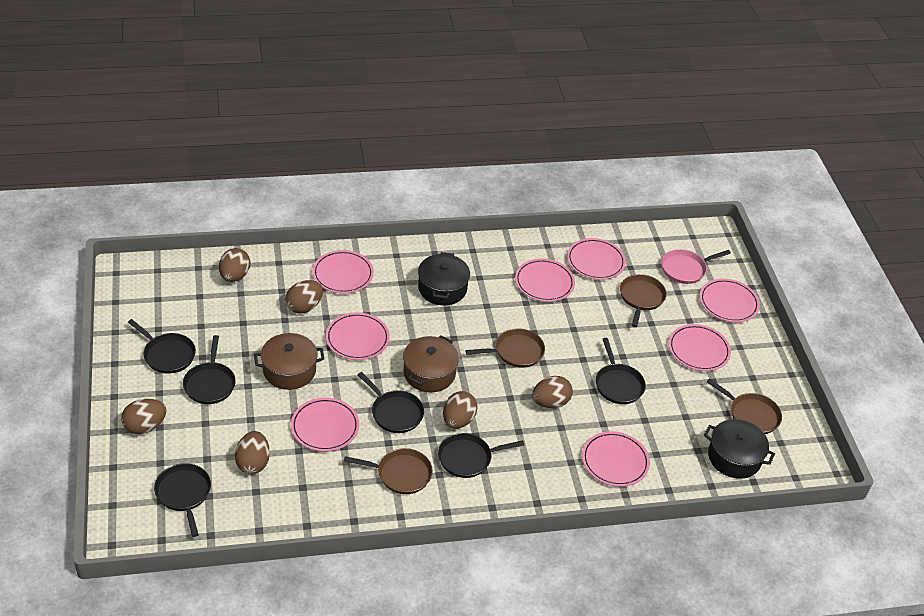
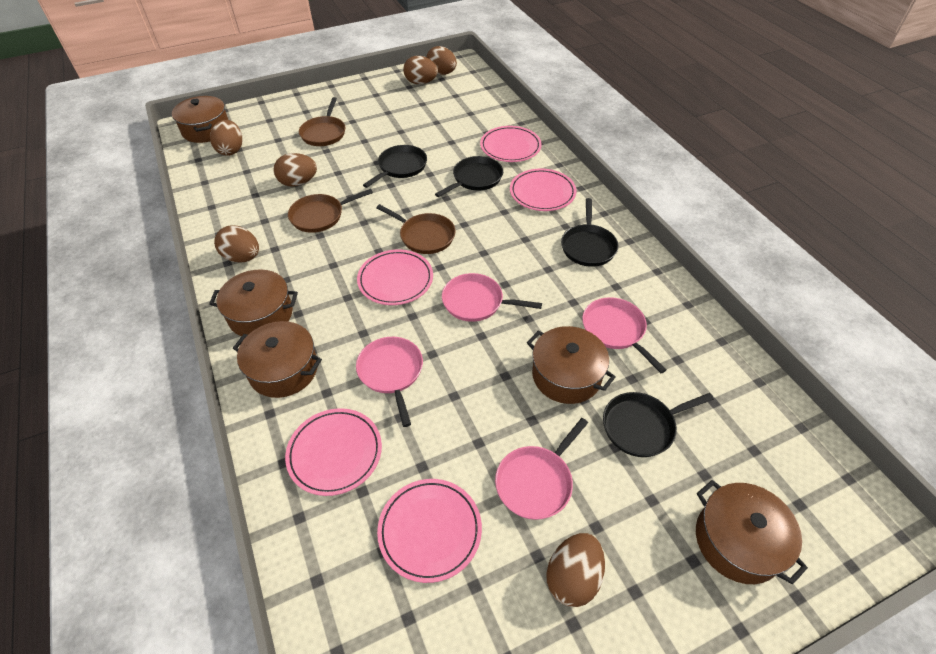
black pan: 6 -> 4
black pot: 2 -> 0
brown pan: 4 -> 3
brown pot: 2 -> 5
pink pan: 1 -> 4
pink plate: 8 -> 5

